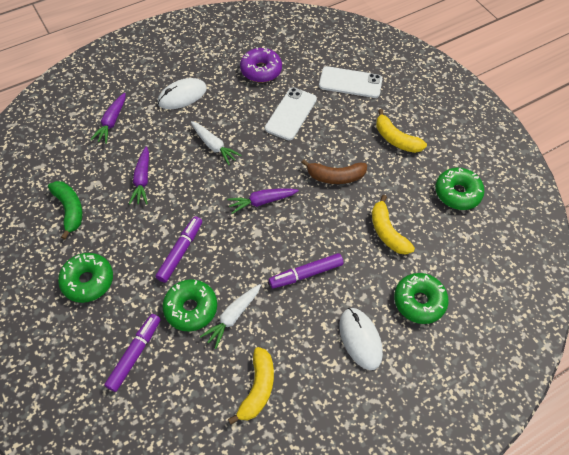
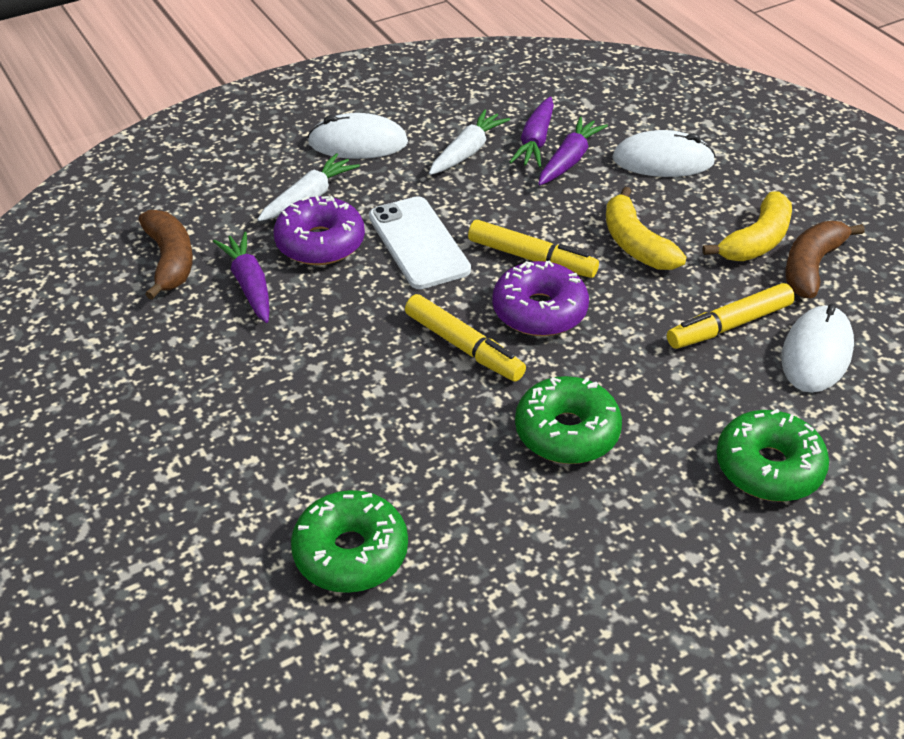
brown banana: 1 -> 2
green banana: 1 -> 0
green donut: 4 -> 3
purple donut: 1 -> 2
purple marker: 3 -> 0
white mouse: 2 -> 3
white phone: 2 -> 1
yellow banana: 3 -> 2
yellow marker: 0 -> 3

